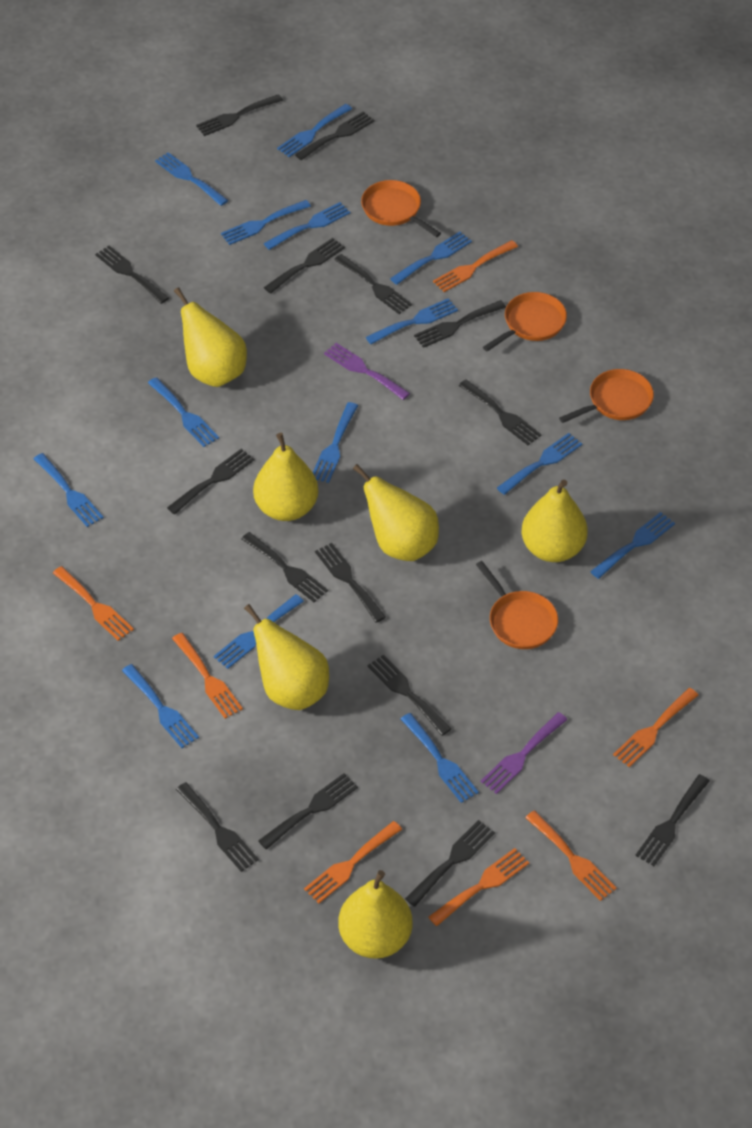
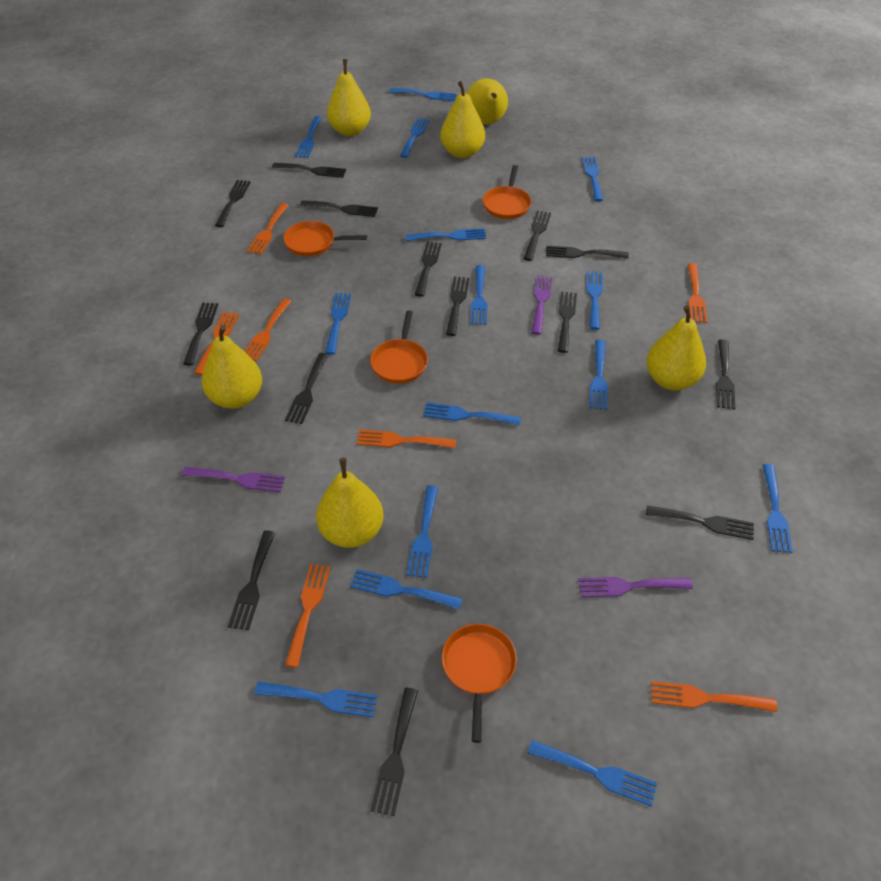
black fork: 15 -> 14
blue fork: 14 -> 15
purple fork: 2 -> 3

